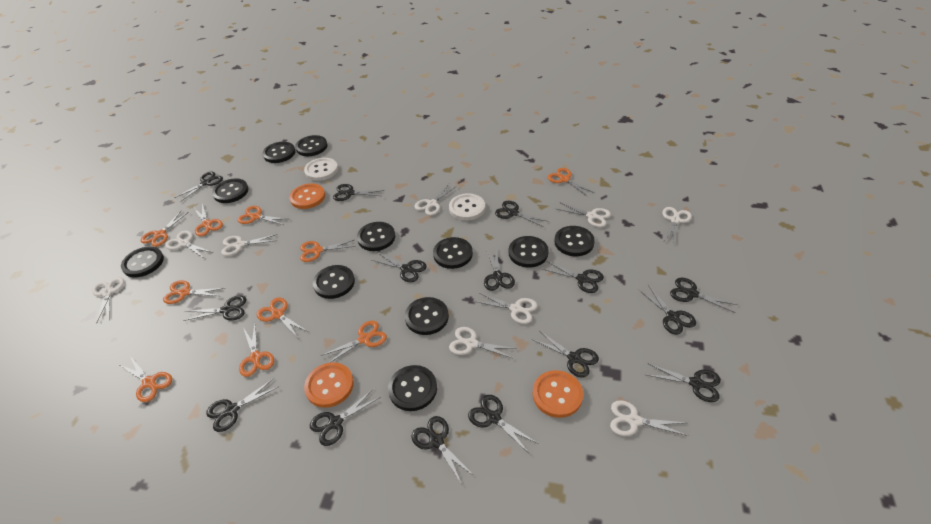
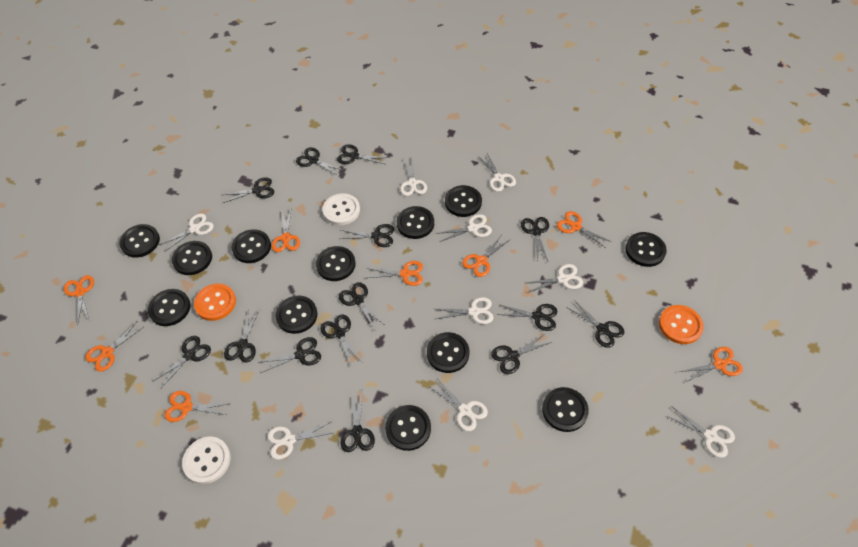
black button: 11 -> 12
black scissors: 15 -> 14
orange button: 3 -> 2
orange scissors: 10 -> 8

